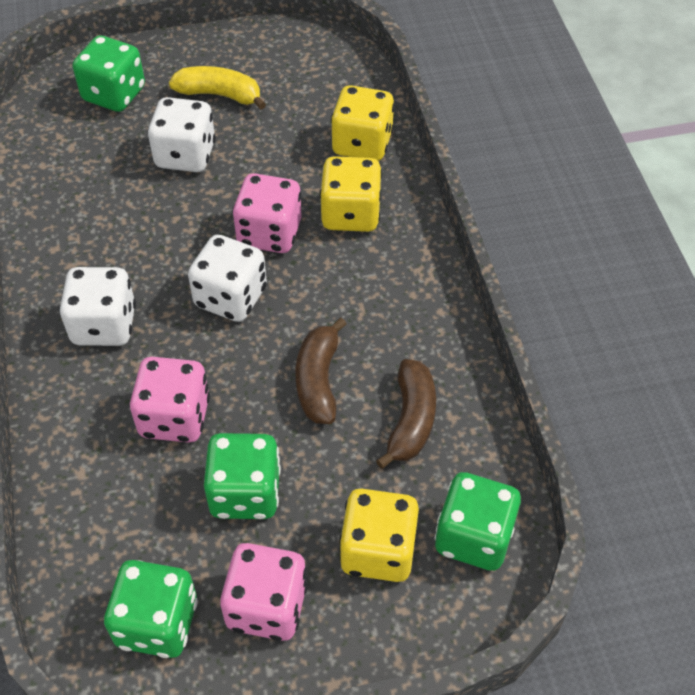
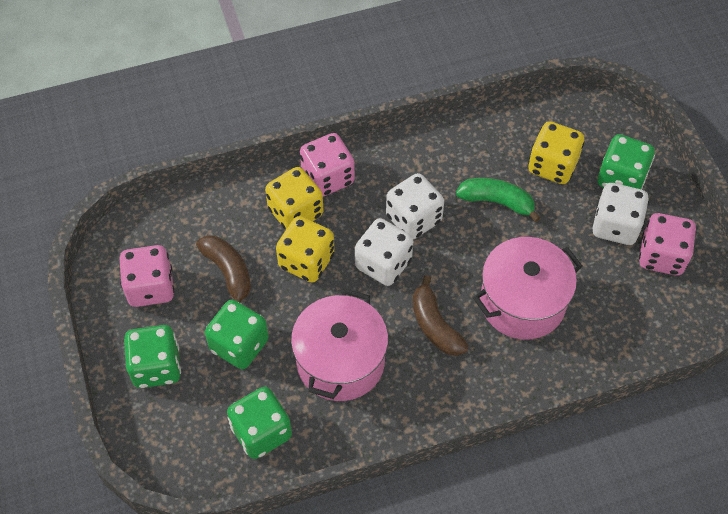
green banana: 0 -> 1
pink pot: 0 -> 2
yellow banana: 1 -> 0

